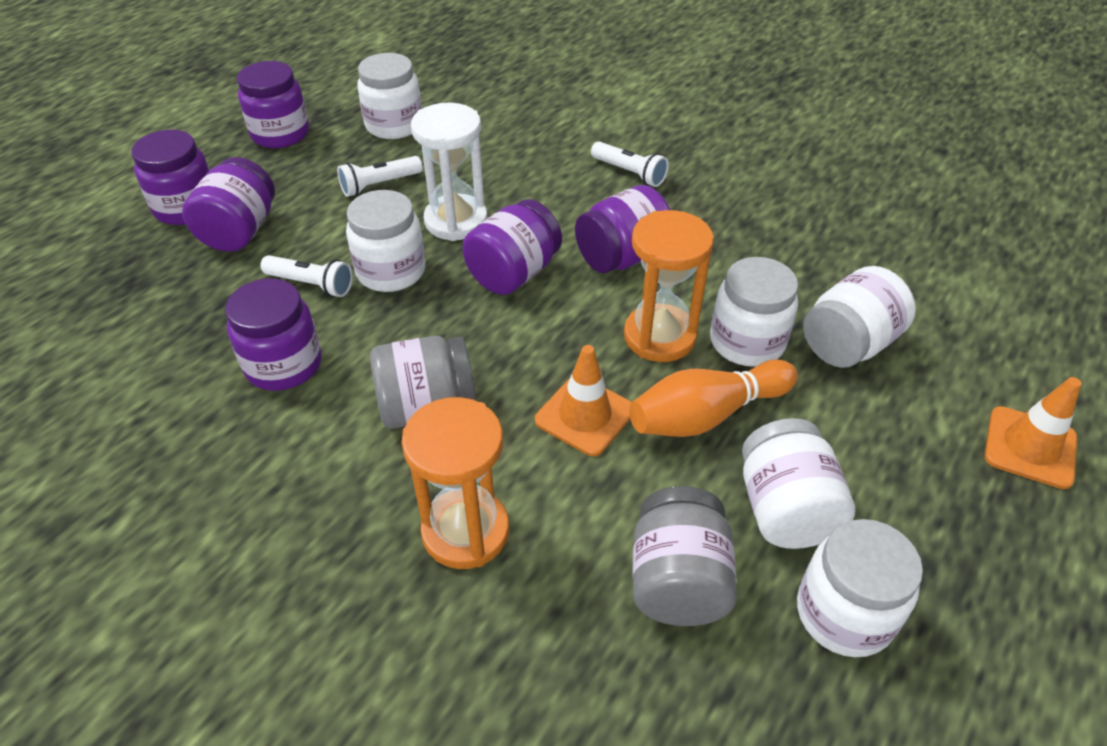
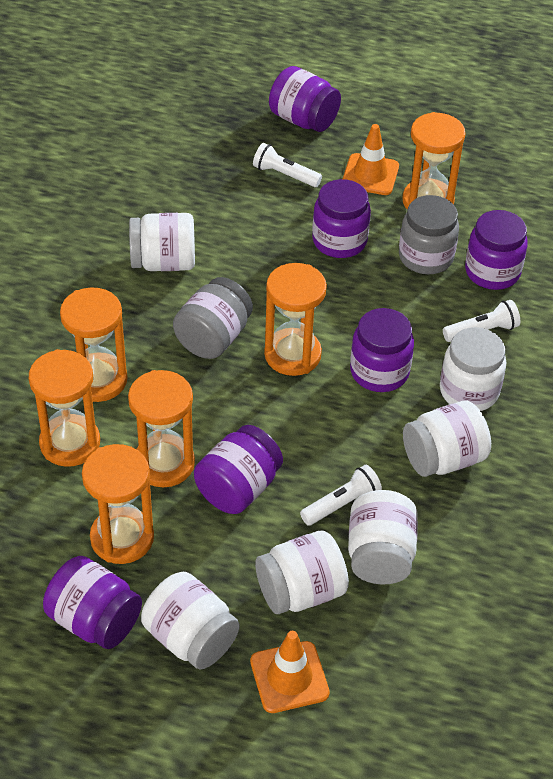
orange bowling pin: 1 -> 0
orange hourglass: 2 -> 6
white hourglass: 1 -> 0

